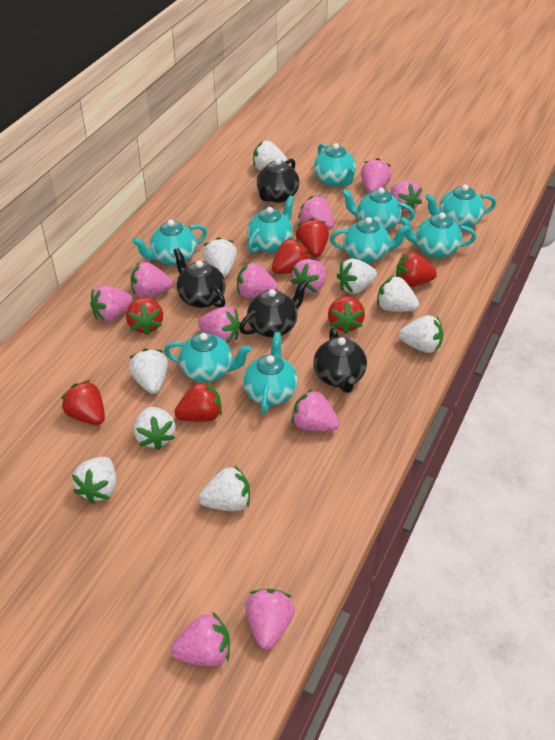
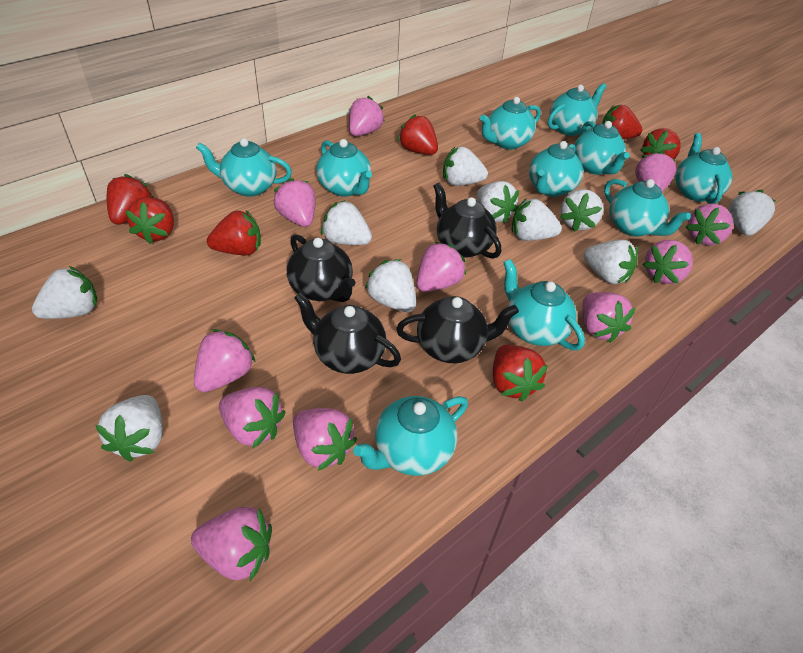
turquoise teapot: 9 -> 10
white strawberry: 9 -> 10

